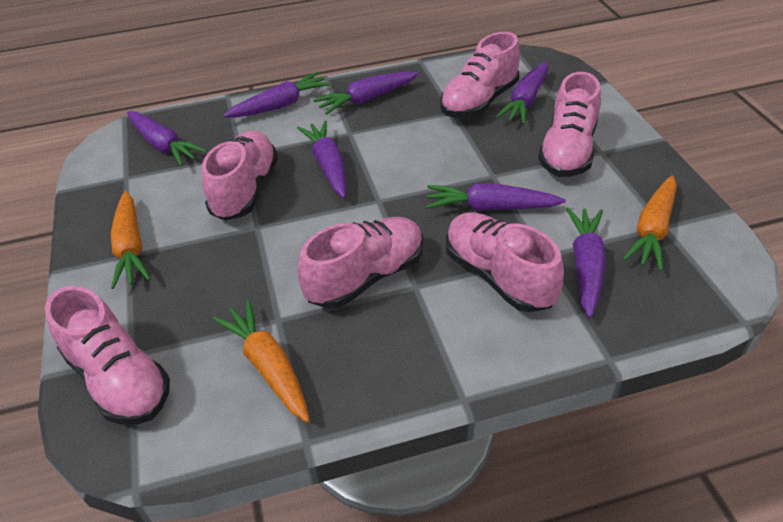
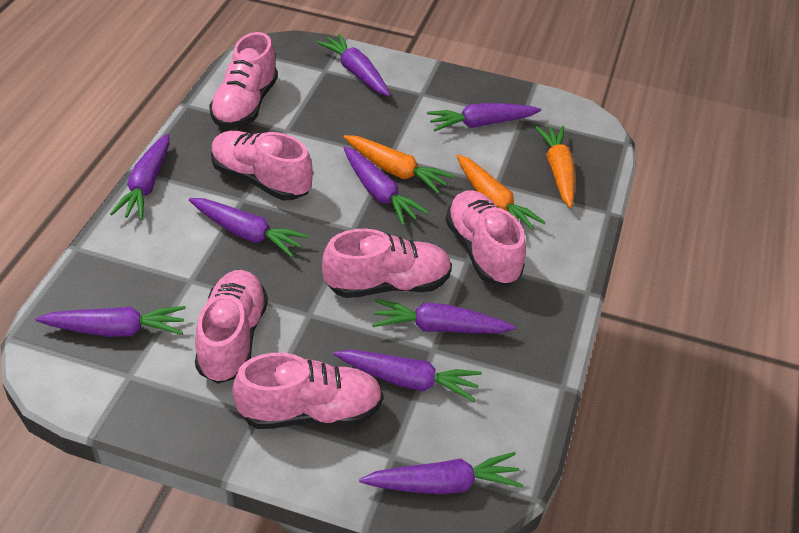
purple carrot: 7 -> 9

